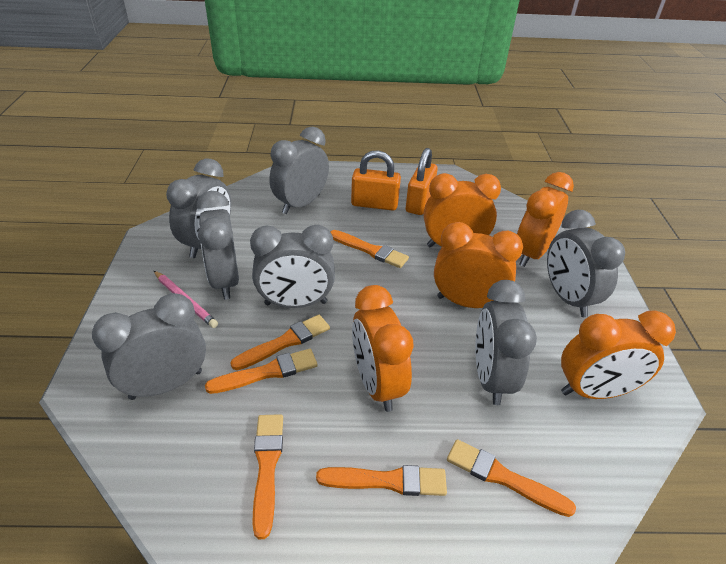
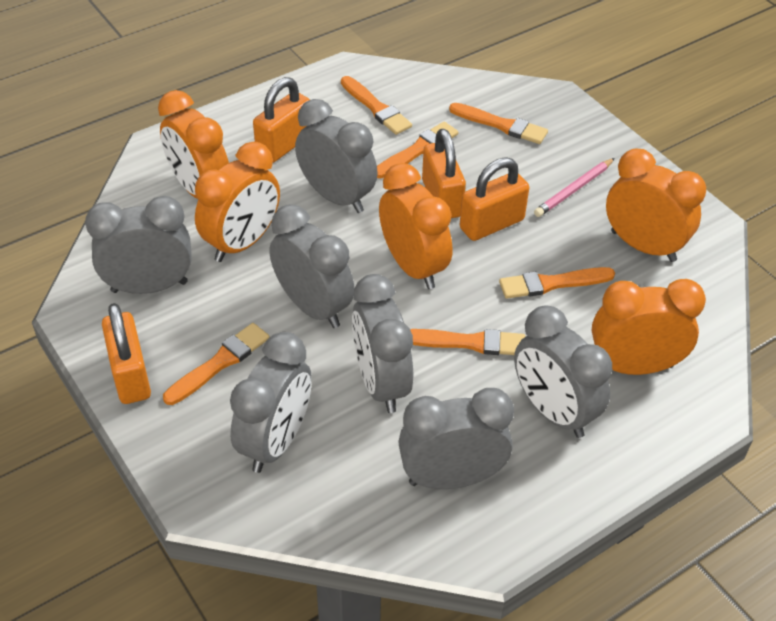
orange padlock: 2 -> 4

